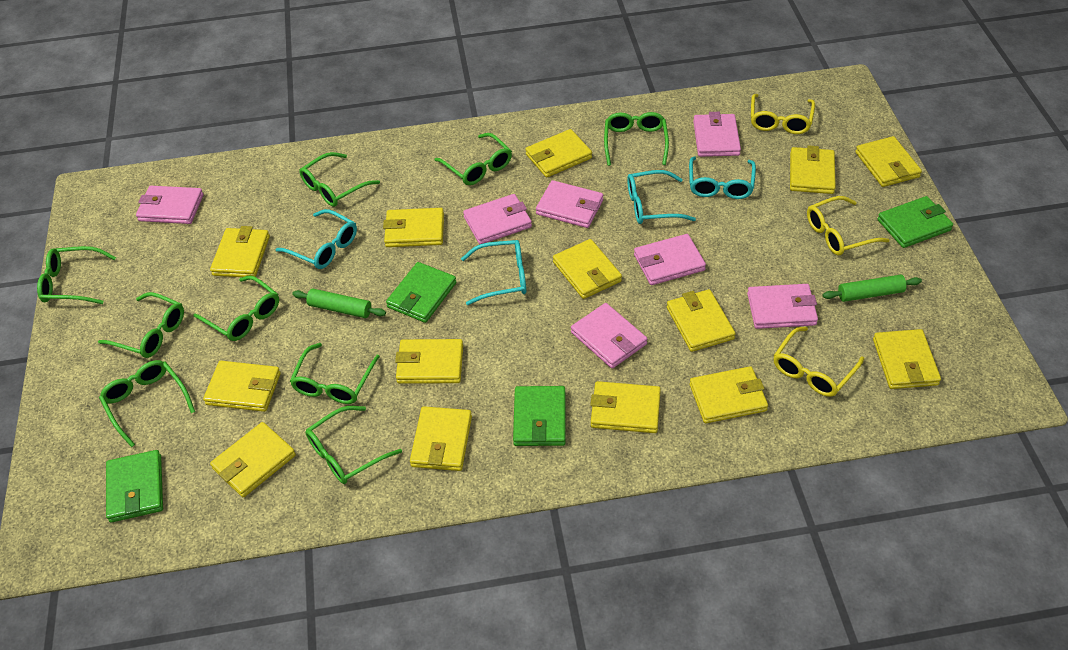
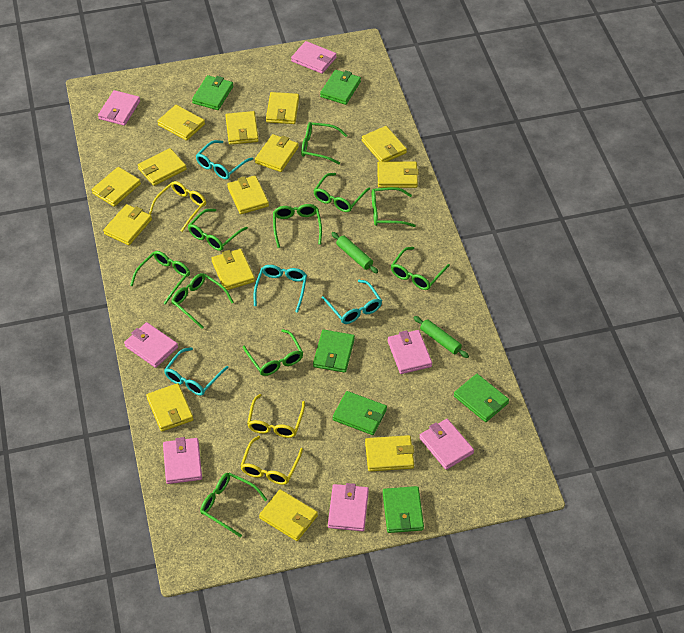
green glasses: 9 -> 10
green wallet: 4 -> 6

